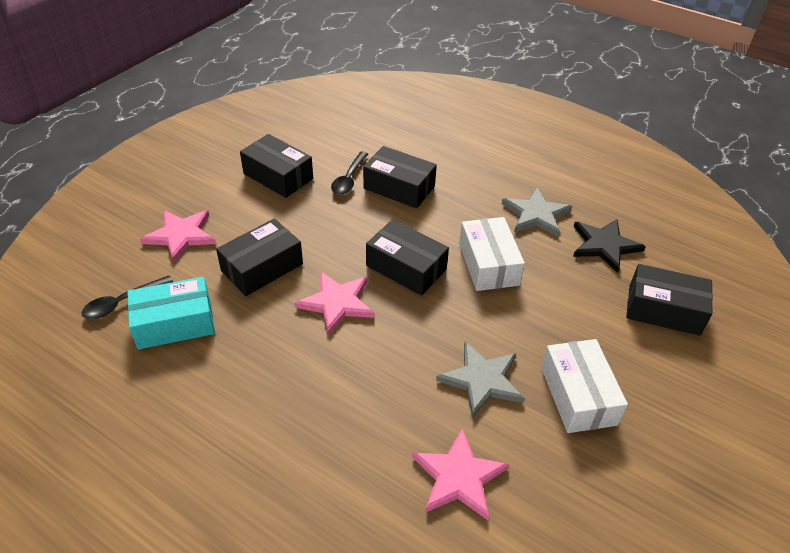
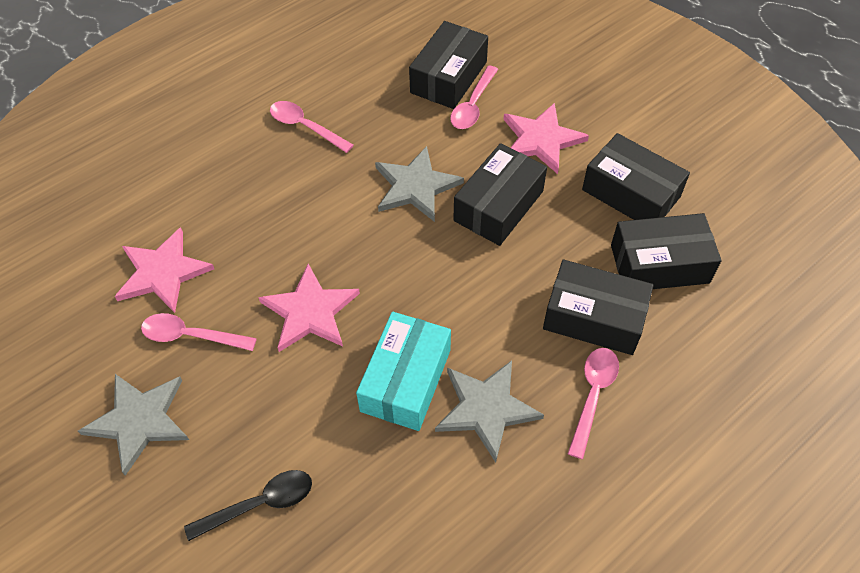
black spoon: 2 -> 1
black star: 1 -> 0
grey star: 2 -> 3
pink spoon: 0 -> 4
white box: 2 -> 0

